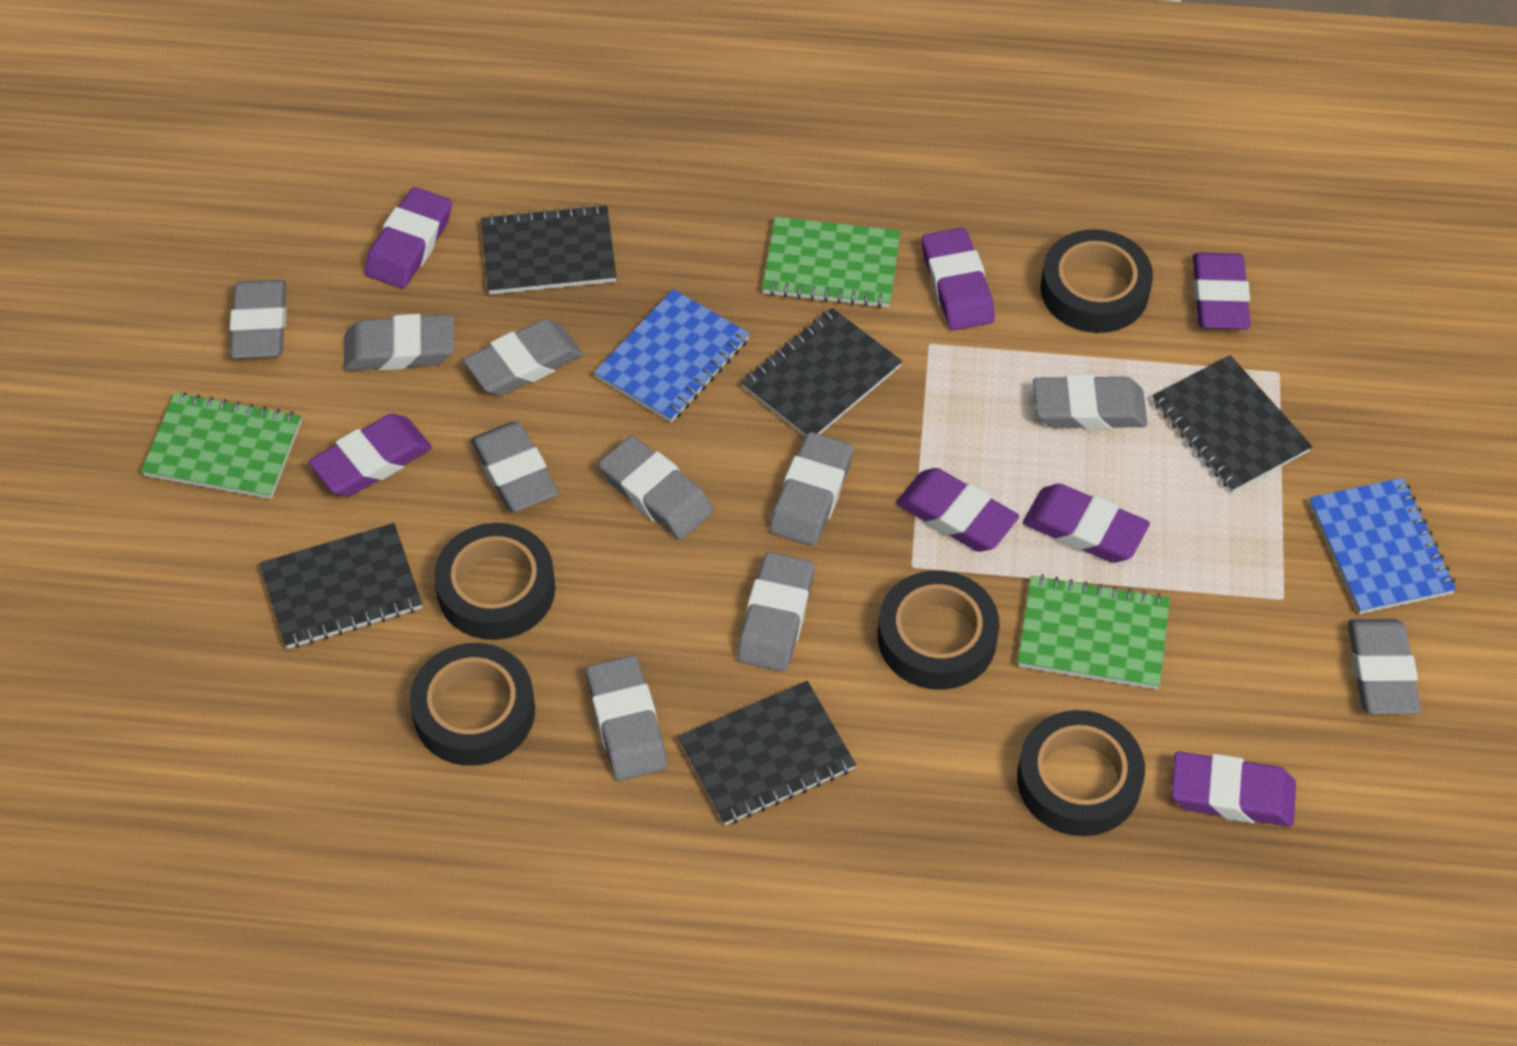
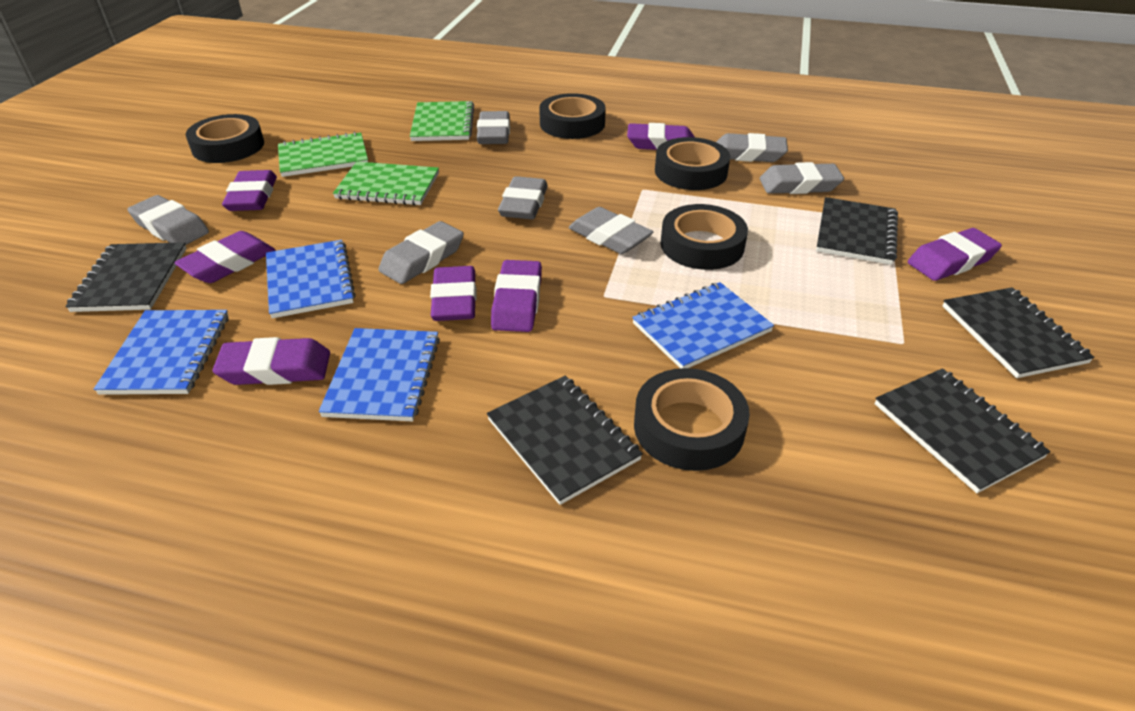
blue notebook: 2 -> 4
grey eraser: 10 -> 7

